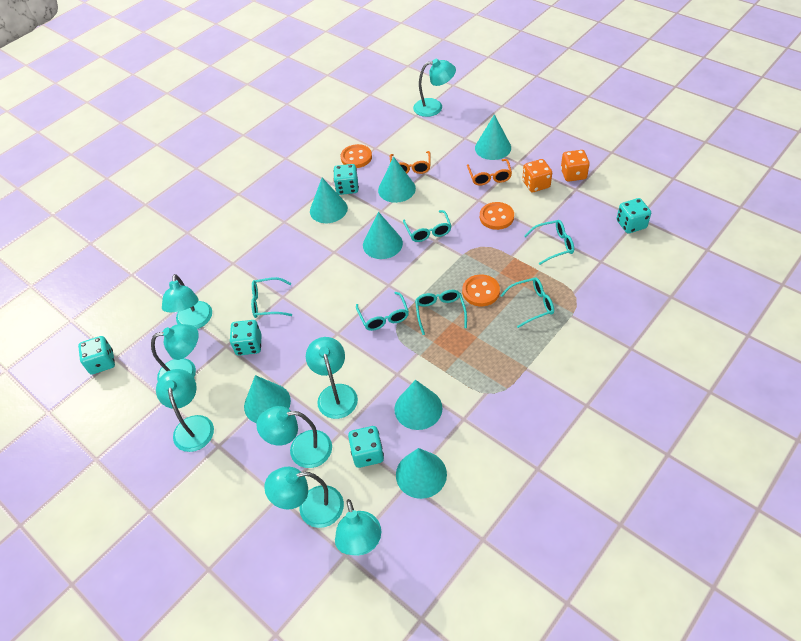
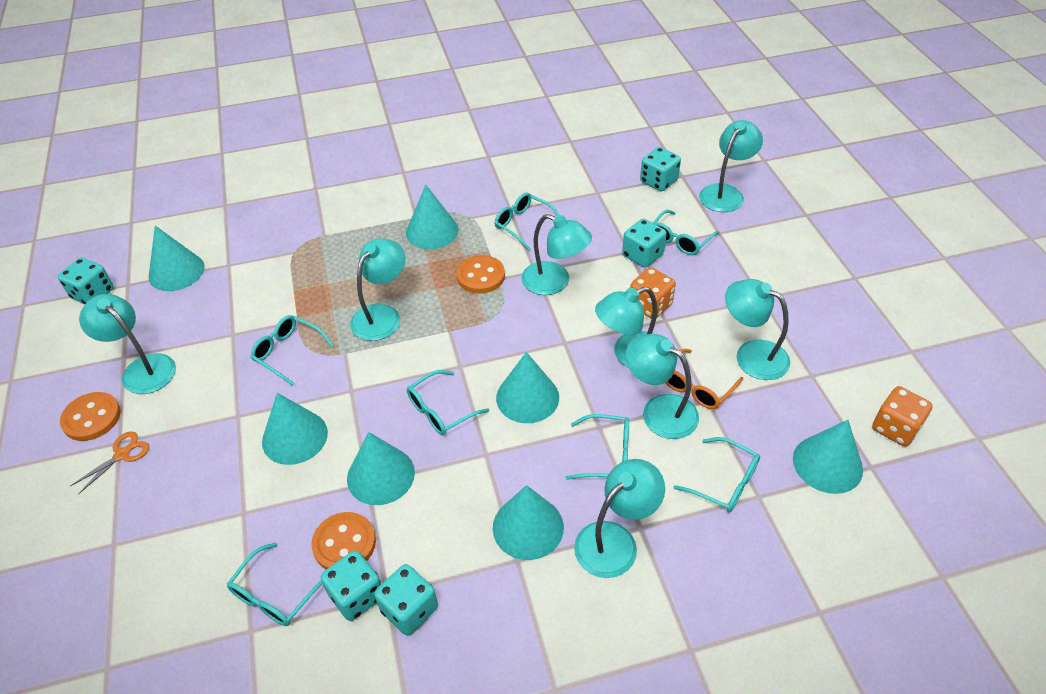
orange glasses: 2 -> 1
orange scissors: 0 -> 1
turquoise glasses: 6 -> 7

